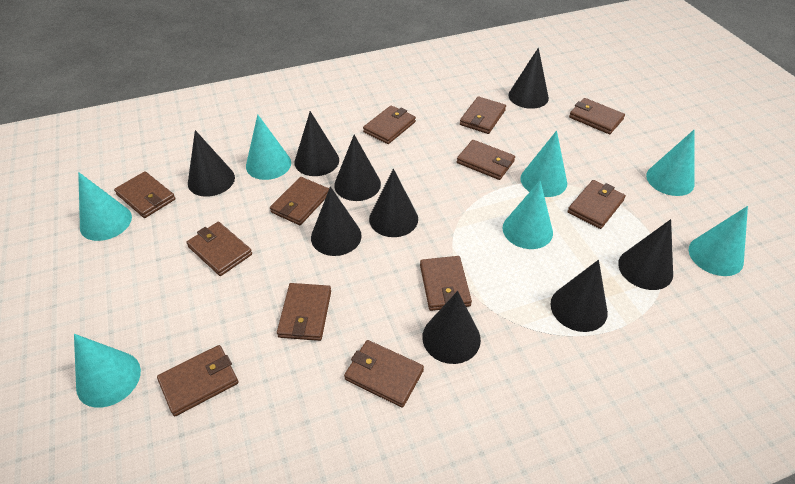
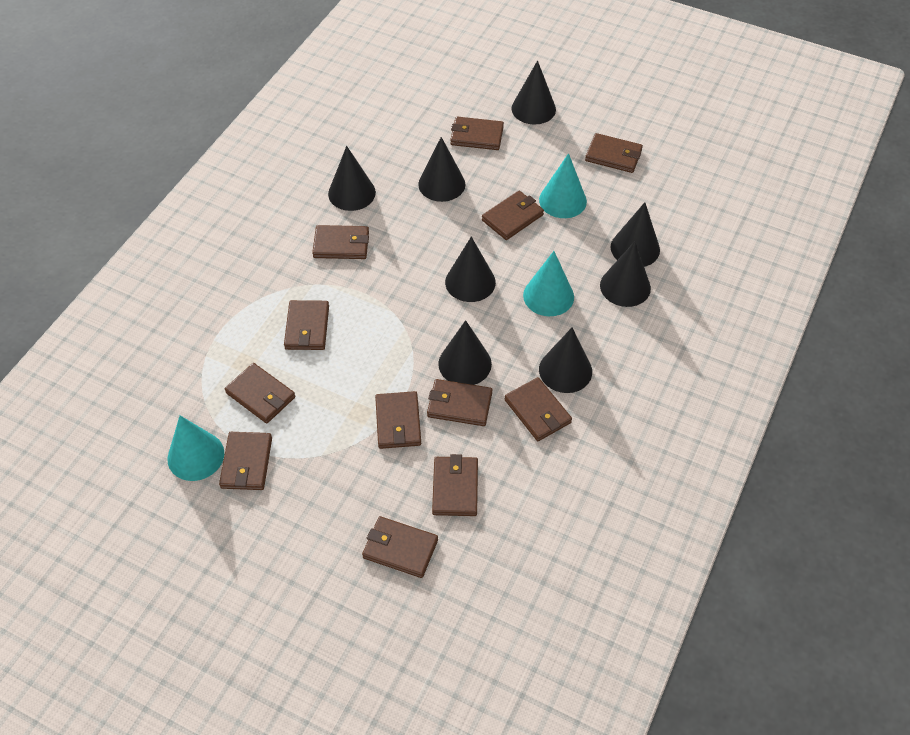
black cone: 9 -> 8
turquoise cone: 7 -> 3

